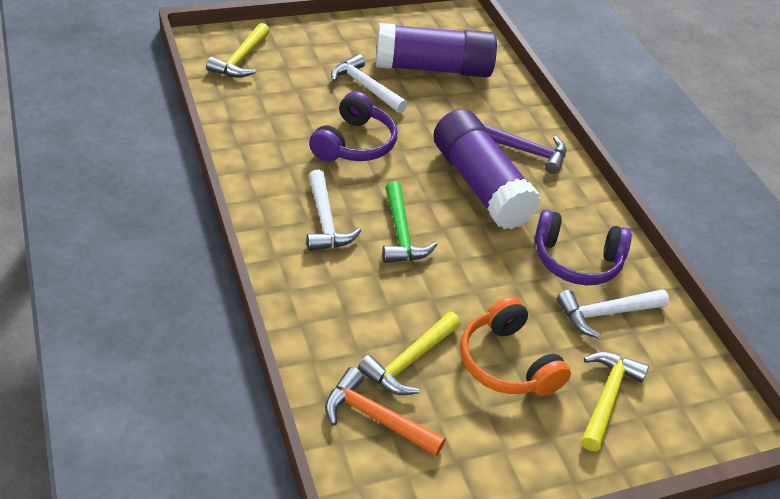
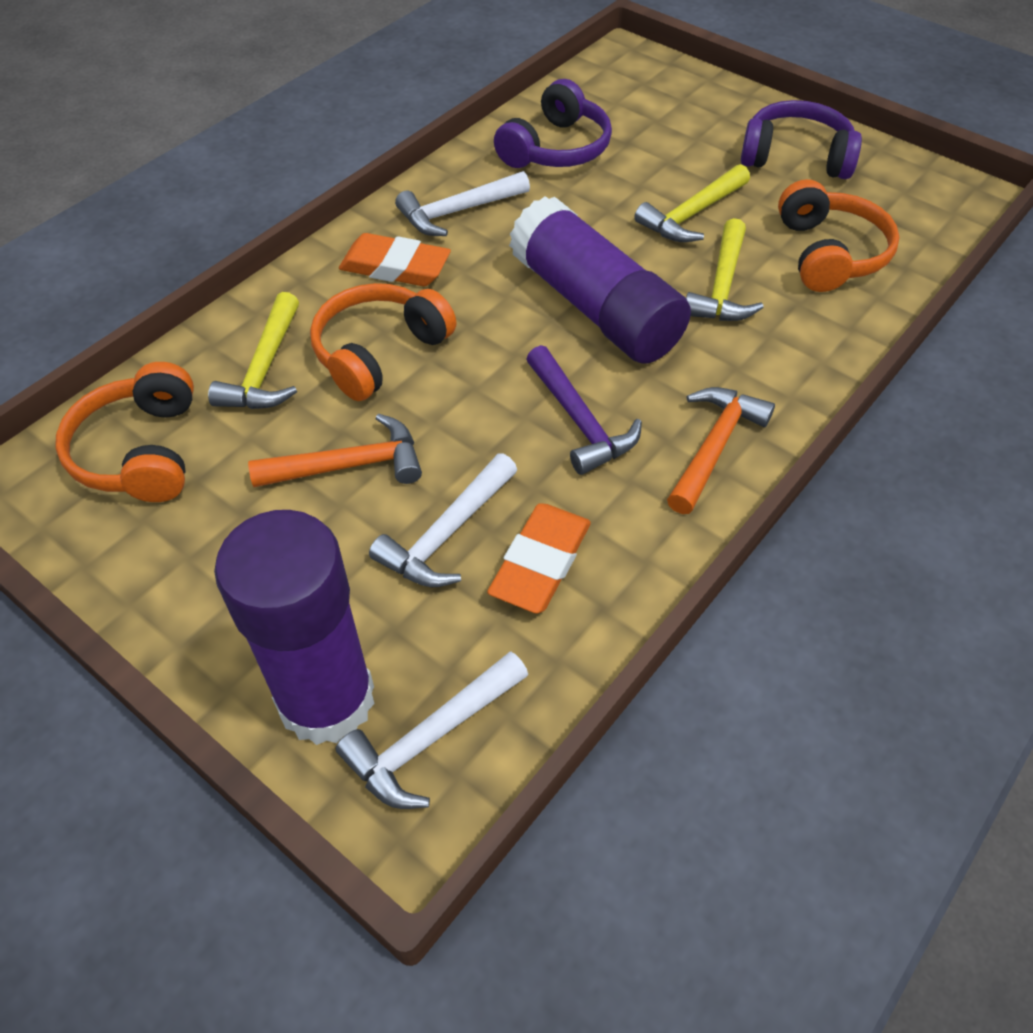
green hammer: 1 -> 0
orange eraser: 0 -> 2
orange hammer: 1 -> 2
orange headphones: 1 -> 3

